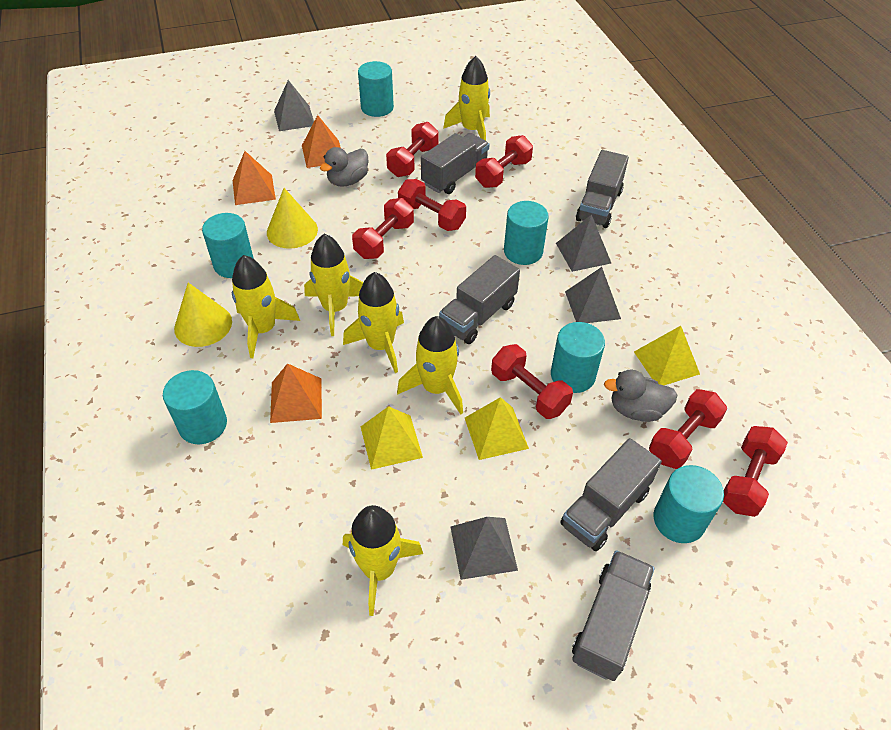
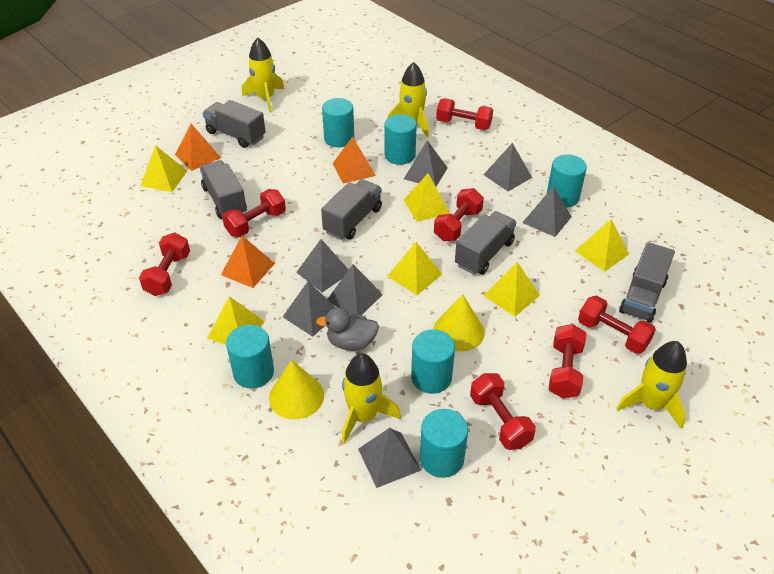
grey duck: 2 -> 1
grey pyramid: 4 -> 7
yellow pyramid: 3 -> 6
yellow rocket: 6 -> 4

